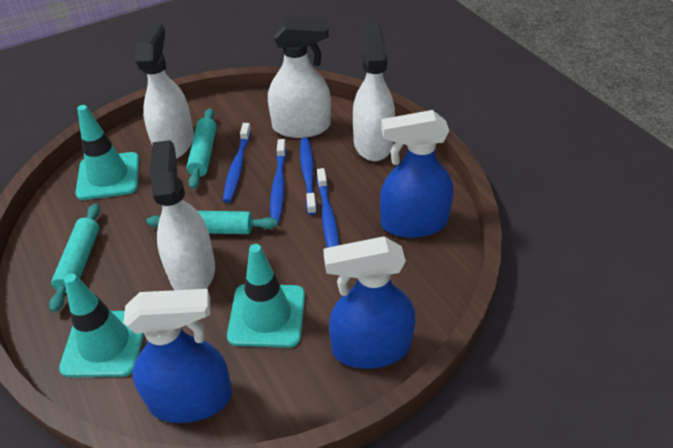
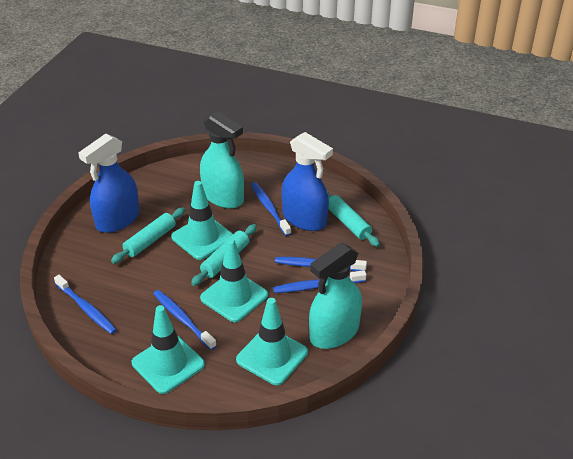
blue spray bottle: 3 -> 2
blue toothbrush: 4 -> 5
turquoise spray bottle: 0 -> 2
turquoise traffic cone: 3 -> 4
white spray bottle: 4 -> 0

